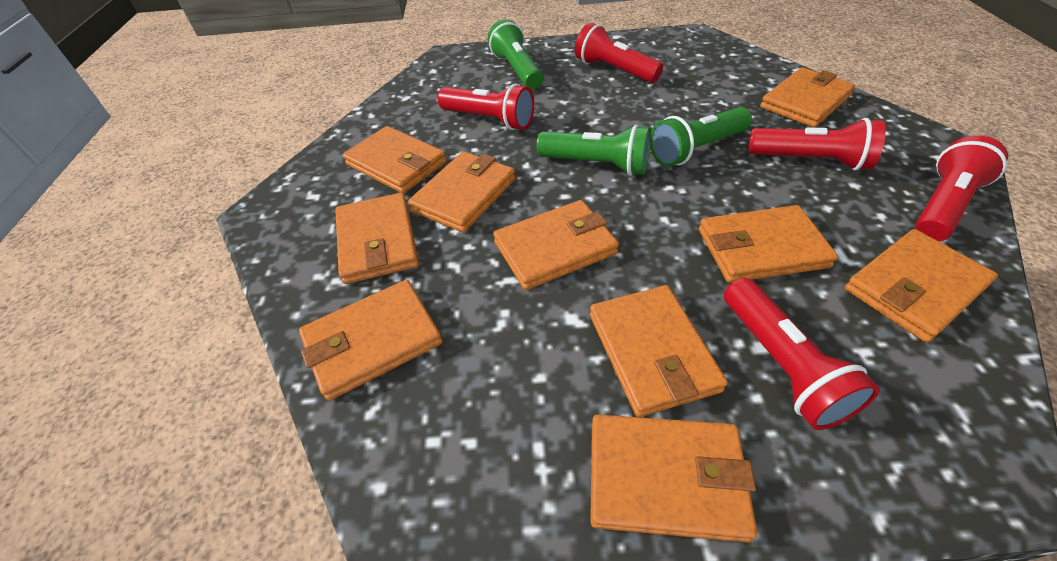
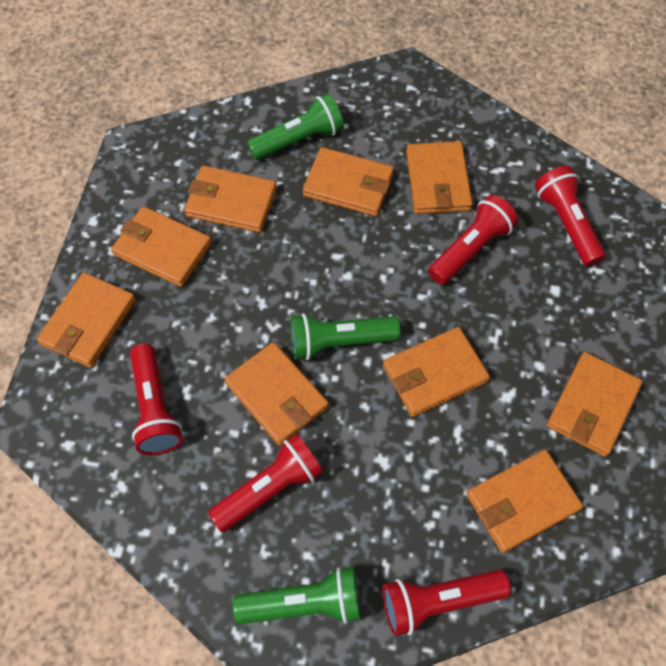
orange wallet: 10 -> 9

